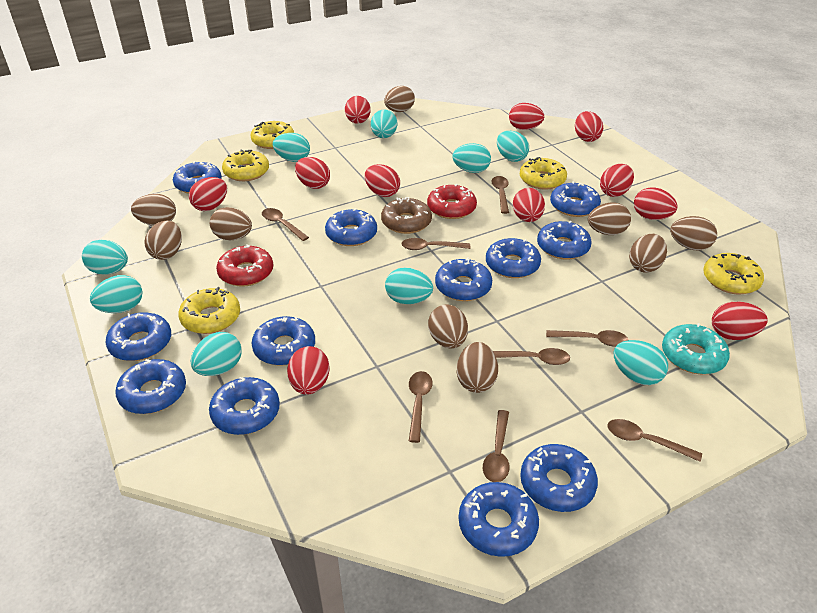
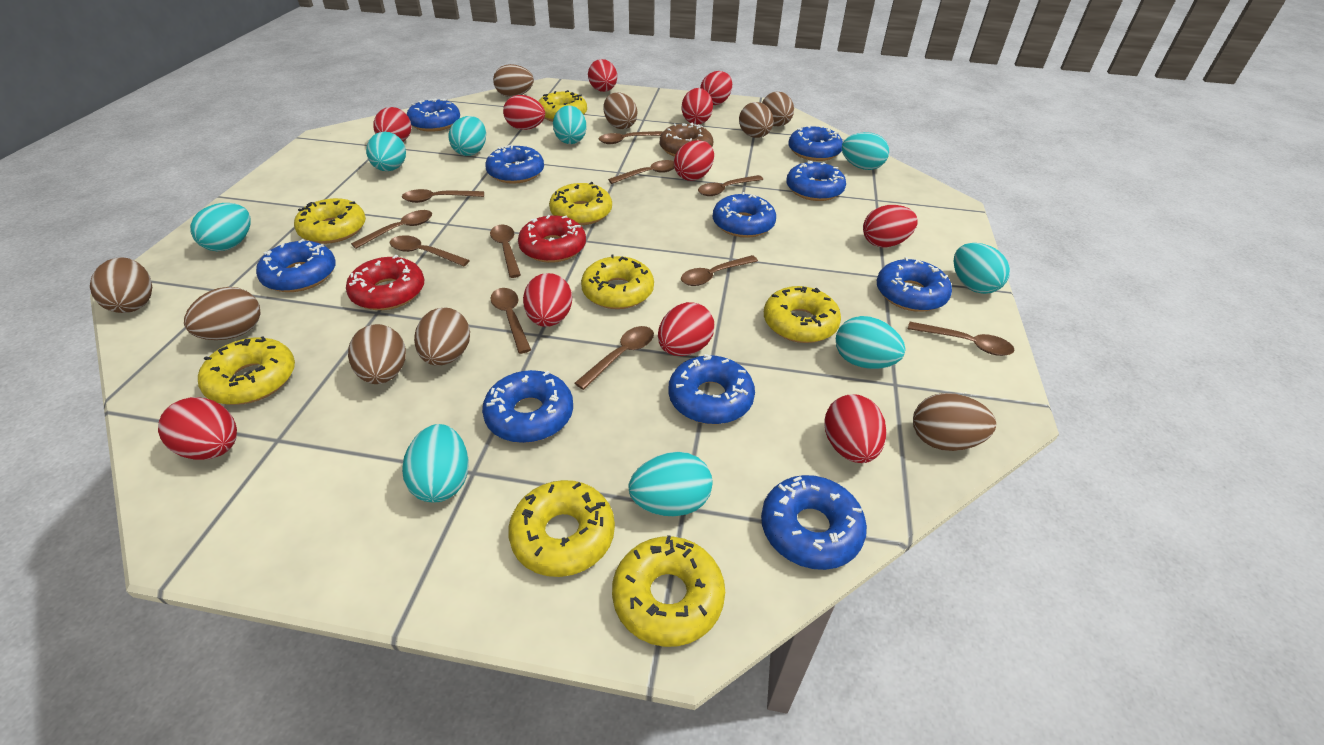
blue donut: 12 -> 10
brown spoon: 8 -> 11
turquoise donut: 1 -> 0
yellow donut: 5 -> 8

